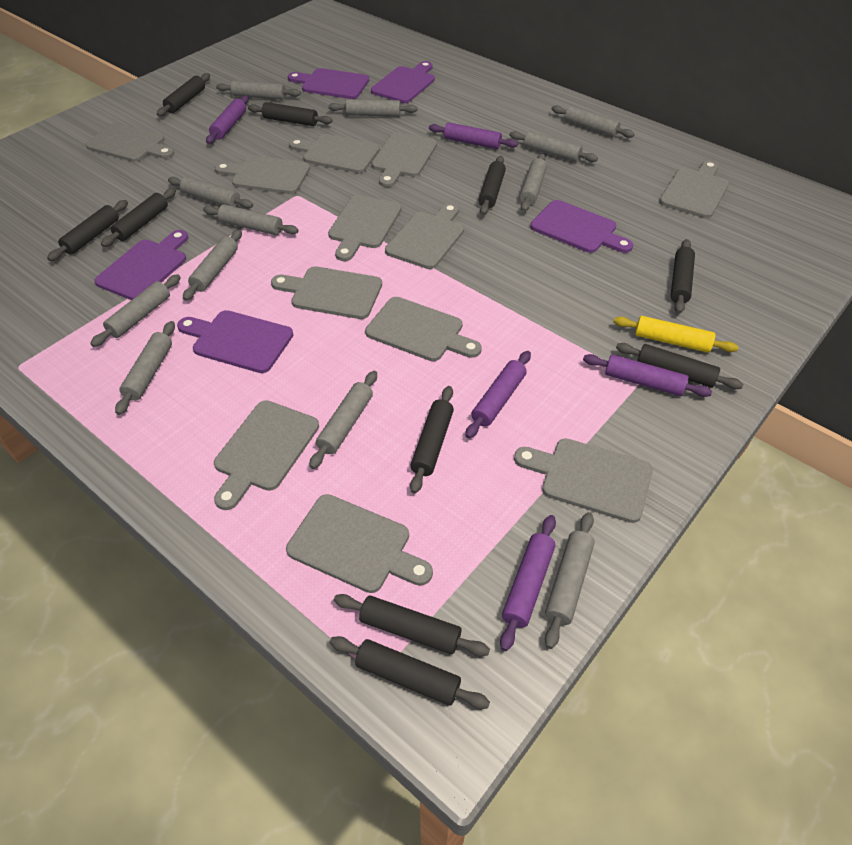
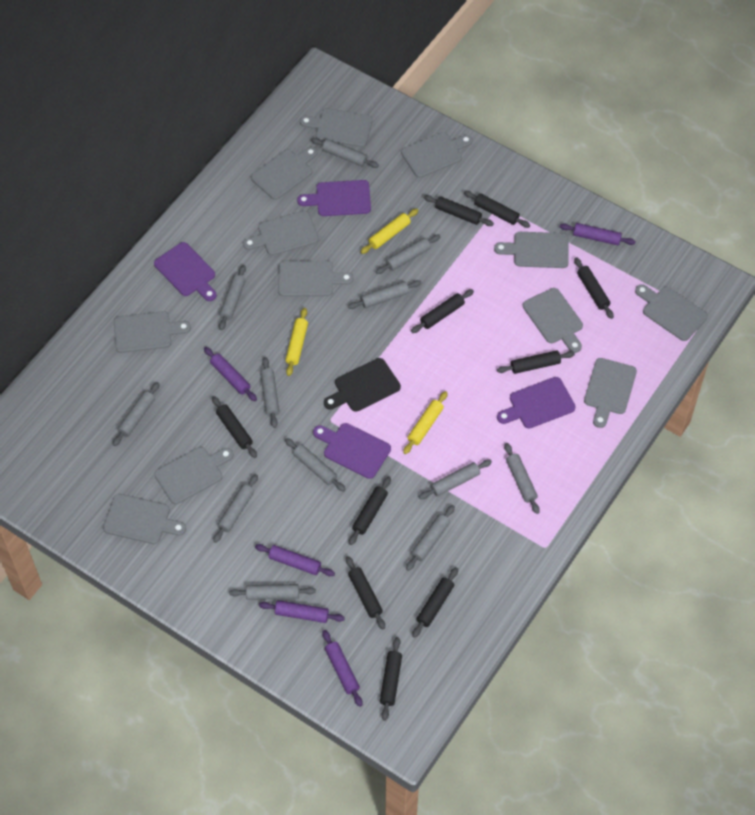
black cutting board: 0 -> 1
purple cutting board: 5 -> 4
yellow rolling pin: 1 -> 3

